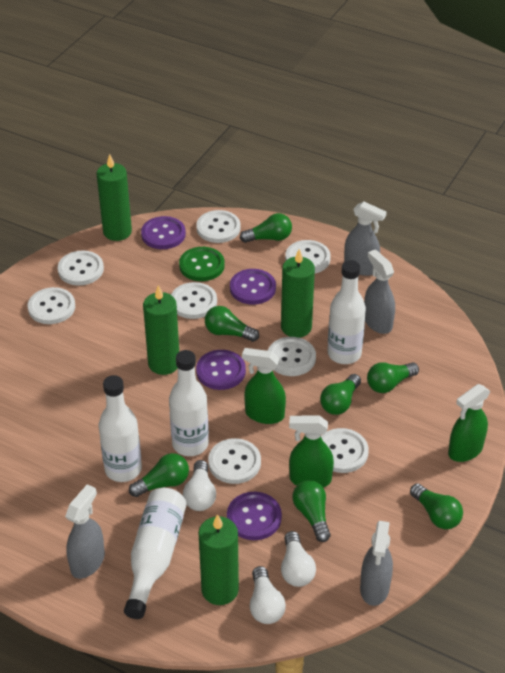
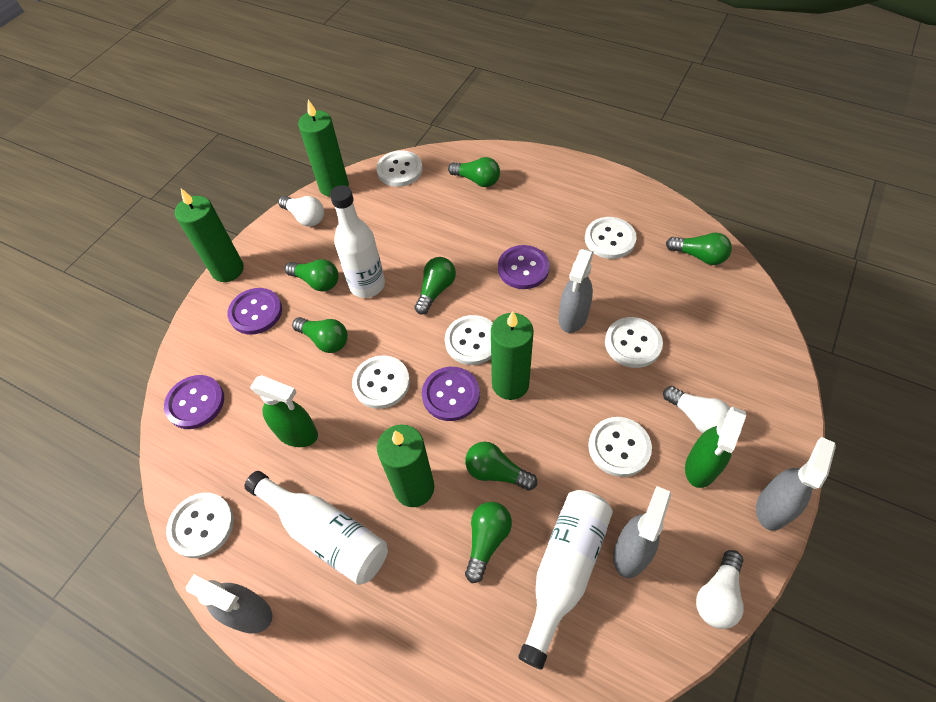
green button: 1 -> 0
green spray bottle: 3 -> 2
white bottle: 4 -> 3
white button: 8 -> 7

